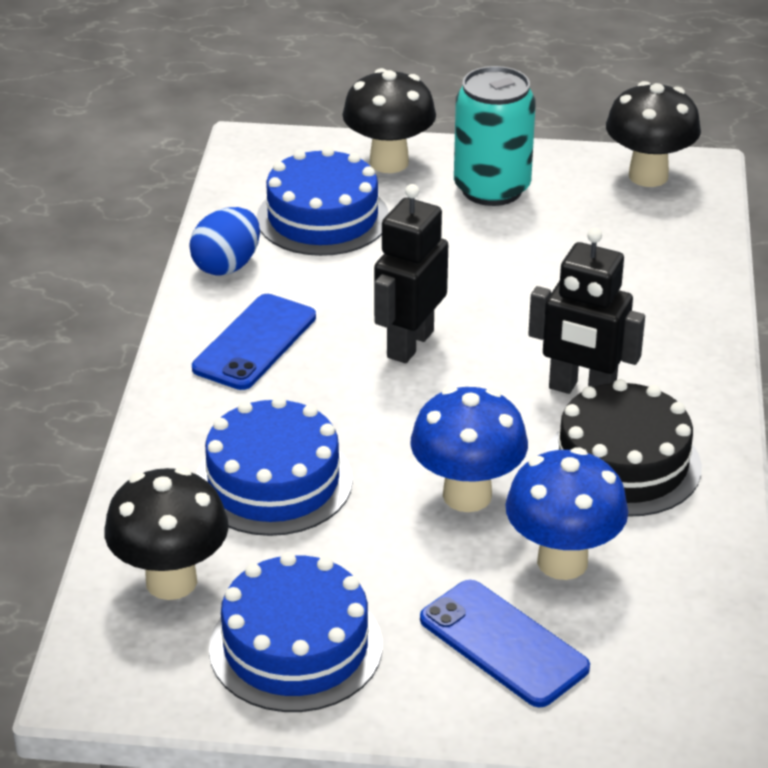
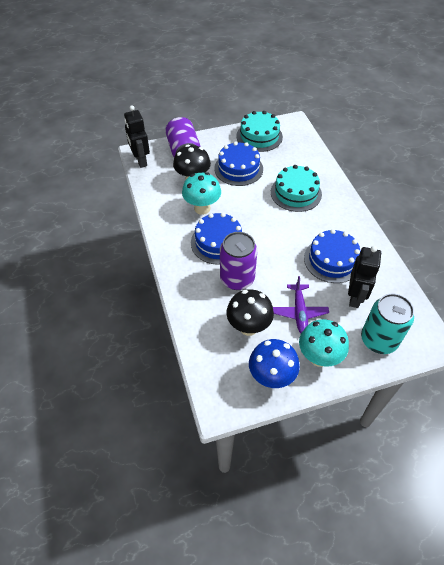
black cake: 1 -> 0
black mushroom: 3 -> 2
blue egg: 1 -> 0
blue mushroom: 2 -> 1
blue phone: 2 -> 0
purple can: 0 -> 2
purple plane: 0 -> 1
turquoise cake: 0 -> 2
turquoise mushroom: 0 -> 2

